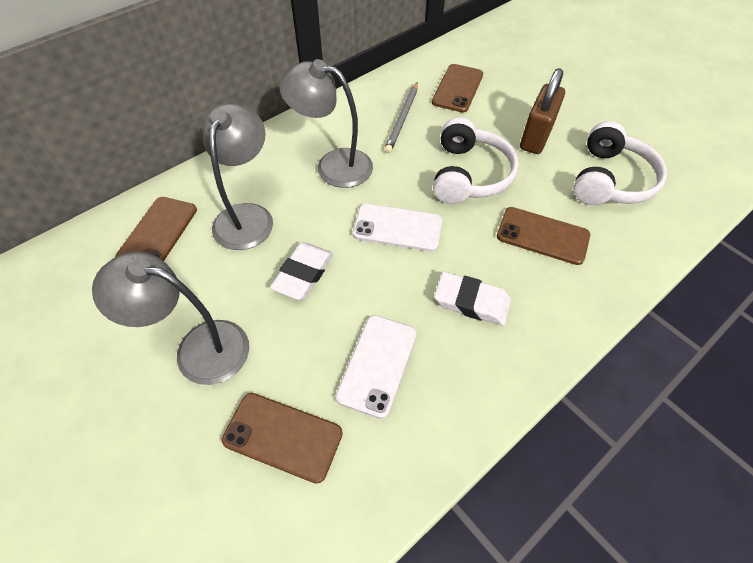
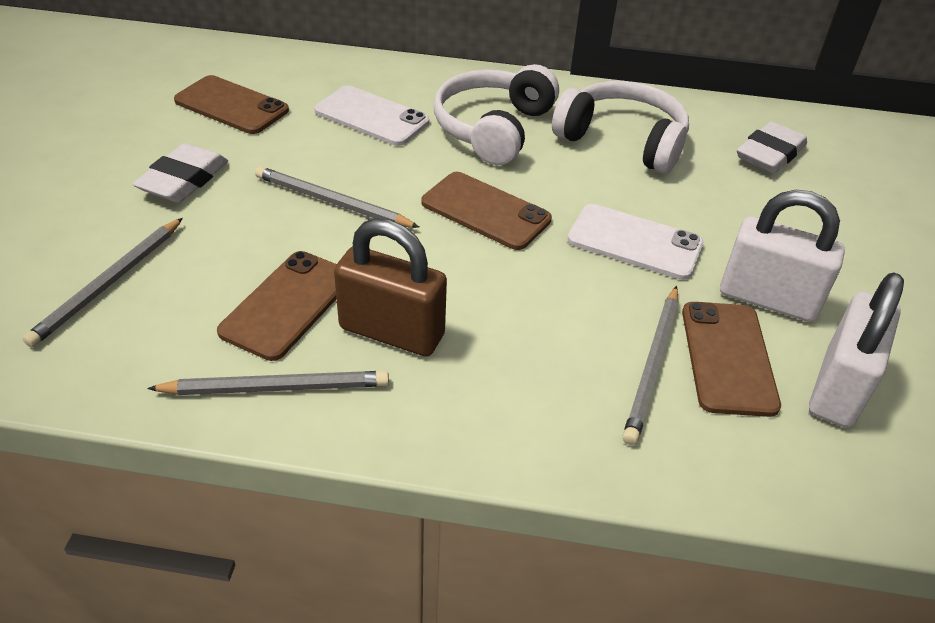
grey lamp: 3 -> 0
grey pencil: 1 -> 4
white padlock: 0 -> 2

